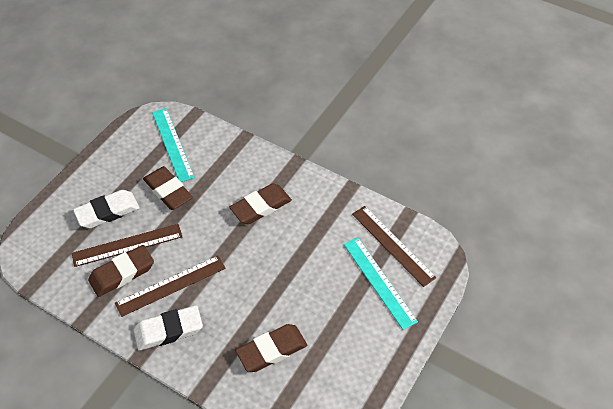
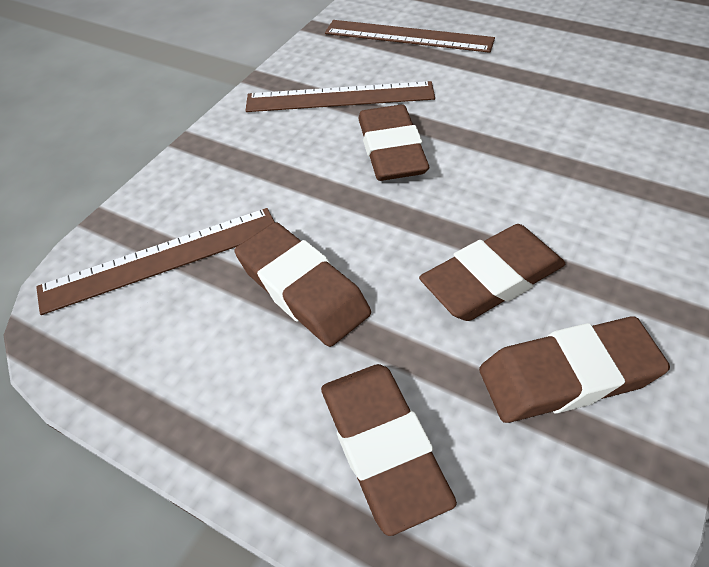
brown eraser: 4 -> 5
turquoise ruler: 2 -> 0
white eraser: 2 -> 0

